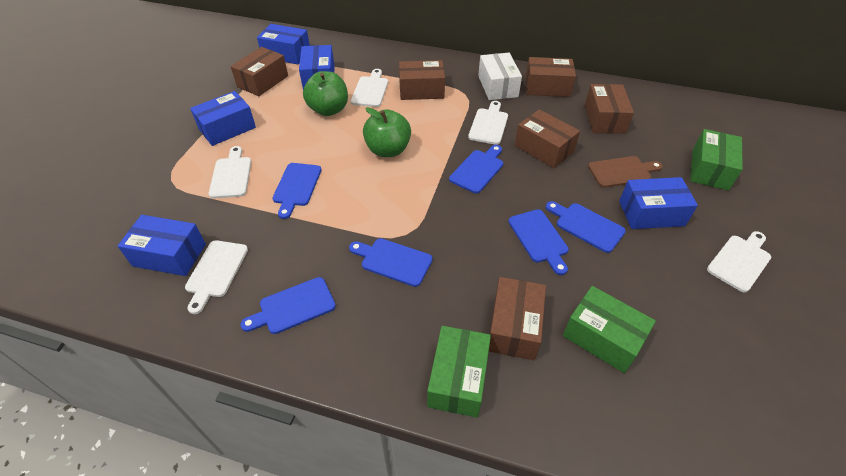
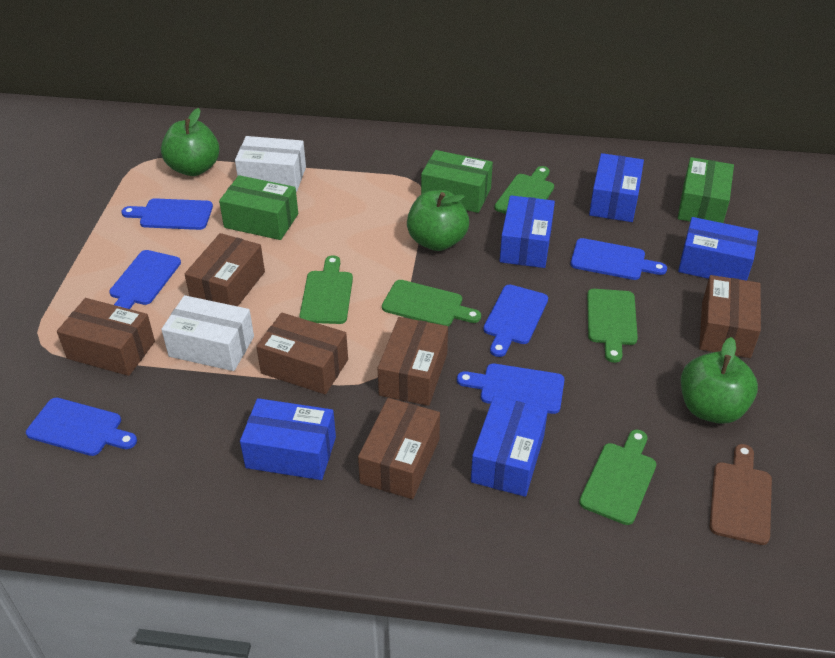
green apple: 2 -> 3
green cutting board: 0 -> 5
white box: 1 -> 2
white cutting board: 5 -> 0

